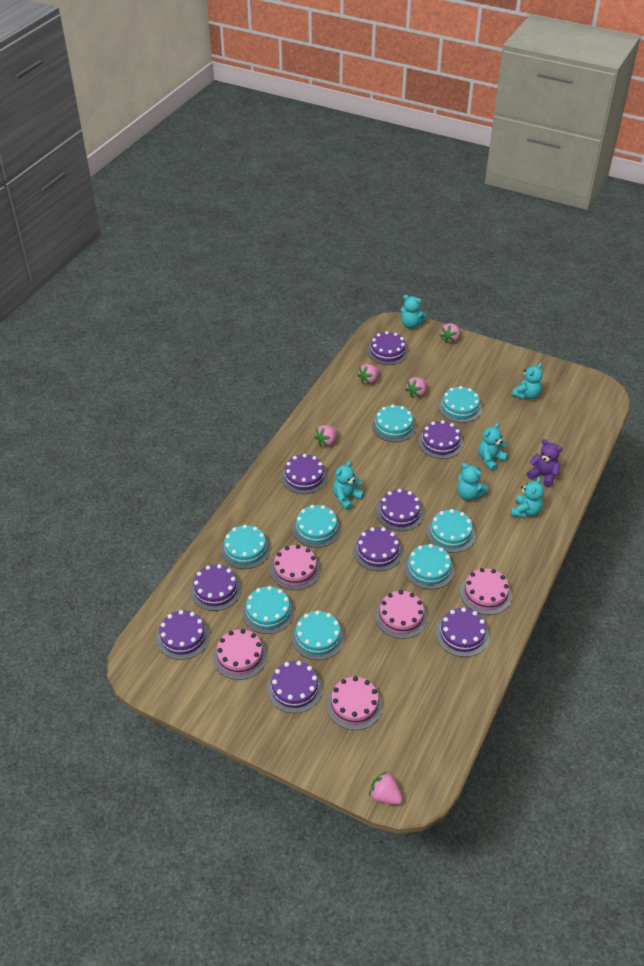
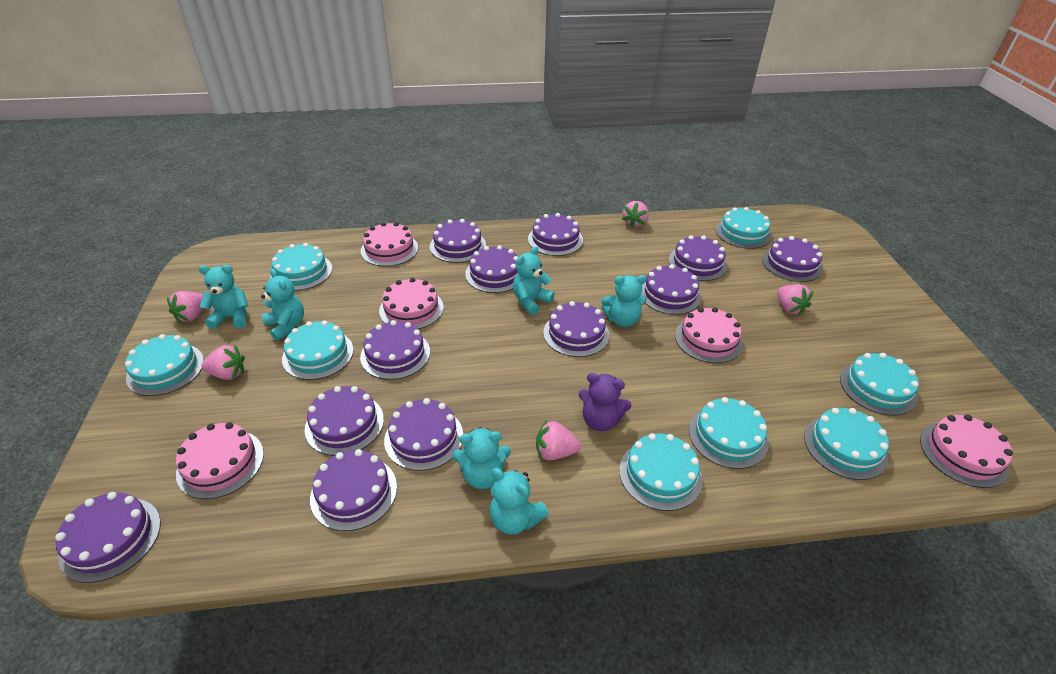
purple cake: 9 -> 12

